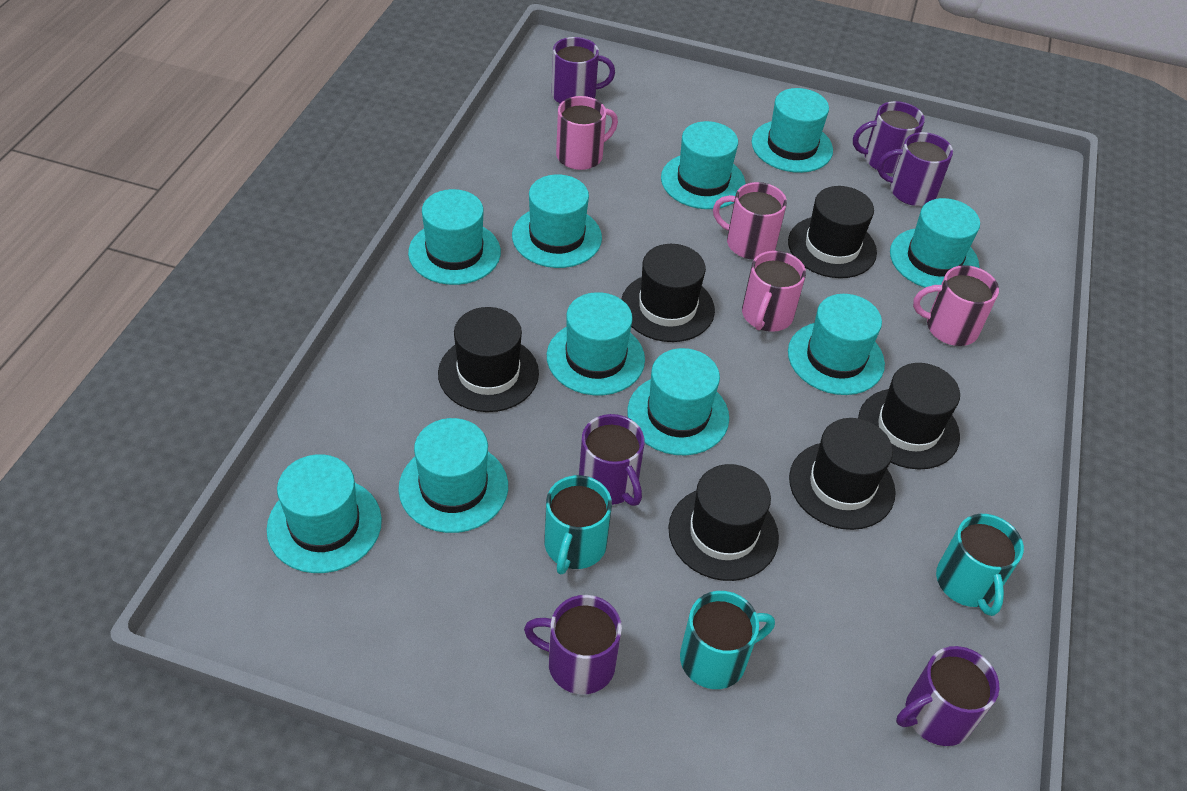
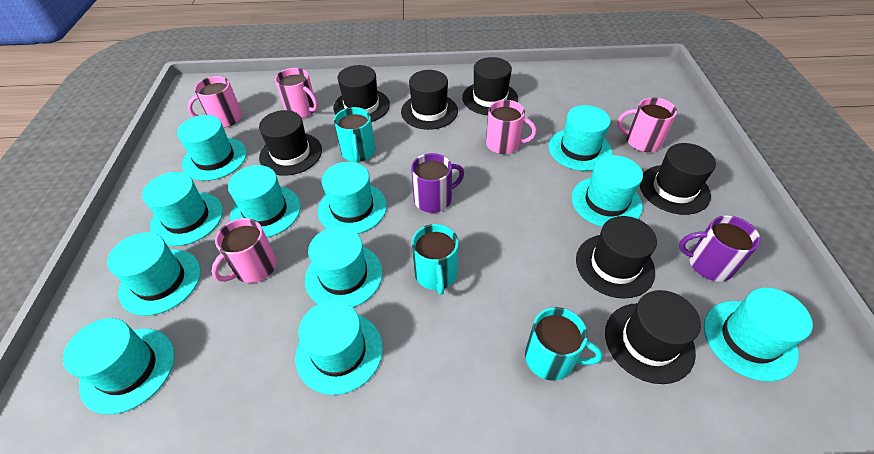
black hat: 6 -> 7
pink mug: 4 -> 5
purple mug: 6 -> 2
turquoise hat: 10 -> 11

